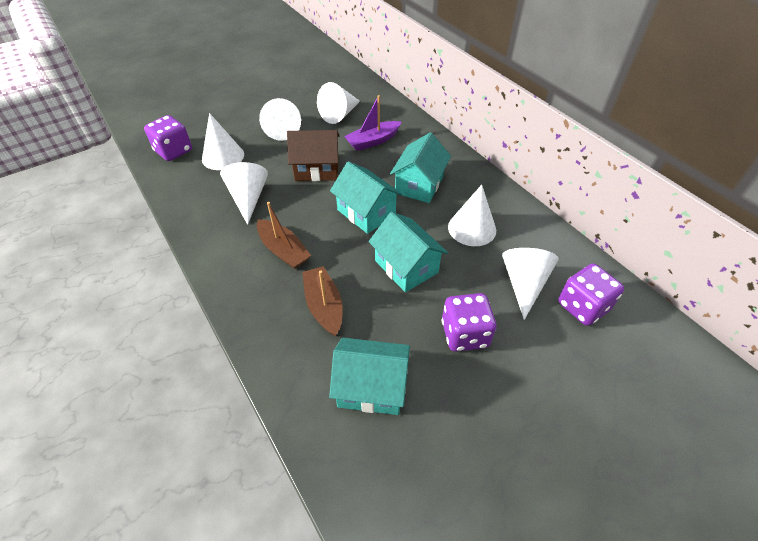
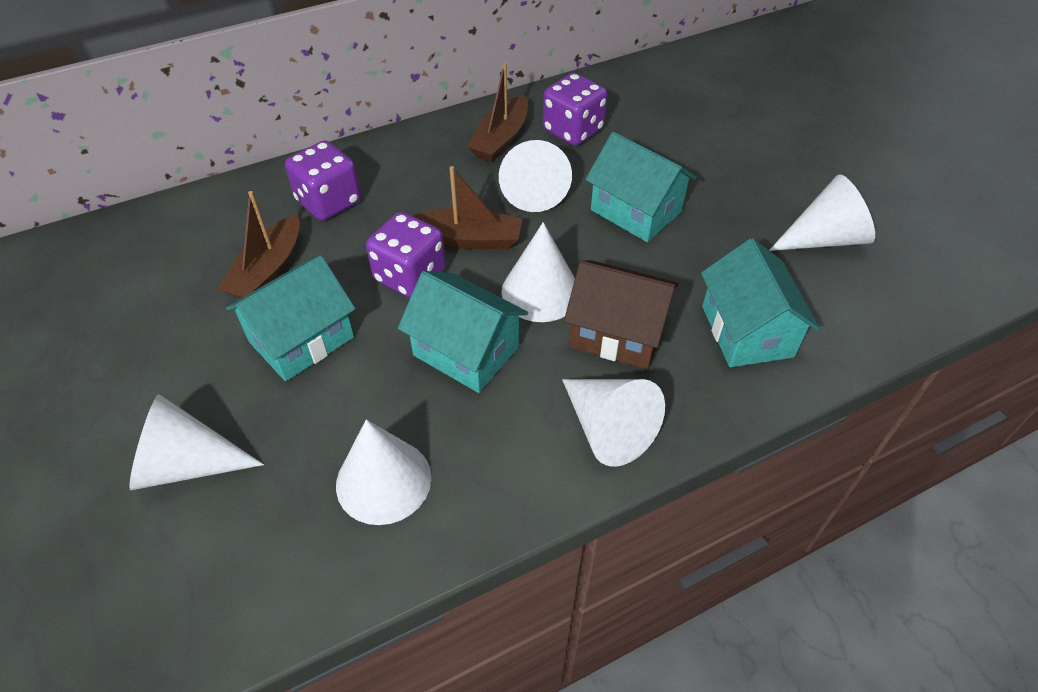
brown boat: 2 -> 3
purple boat: 1 -> 0

